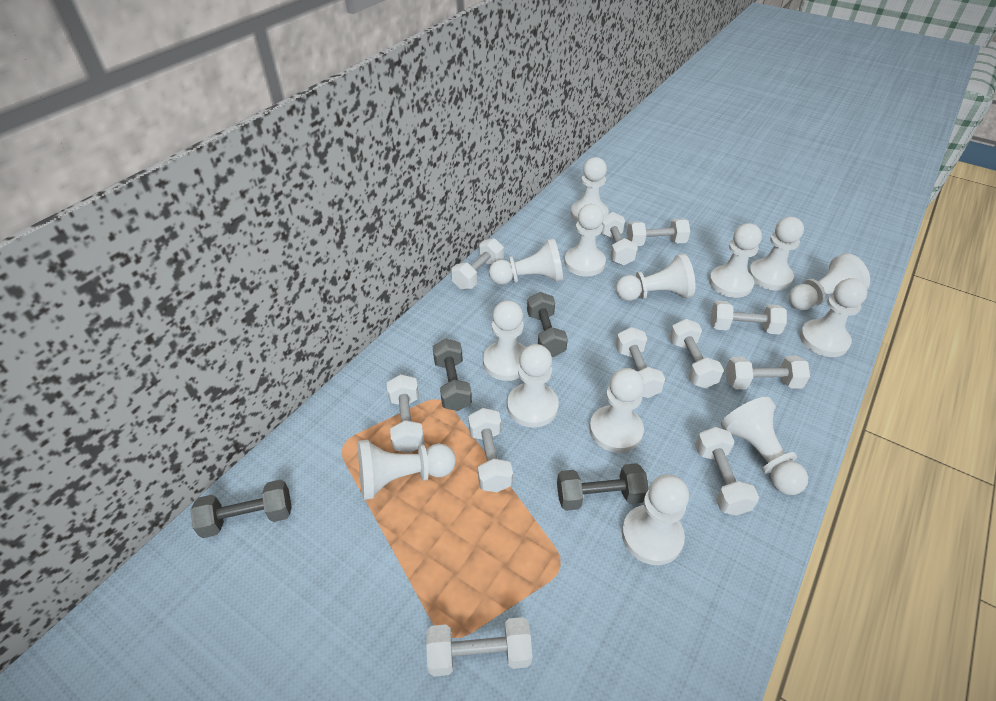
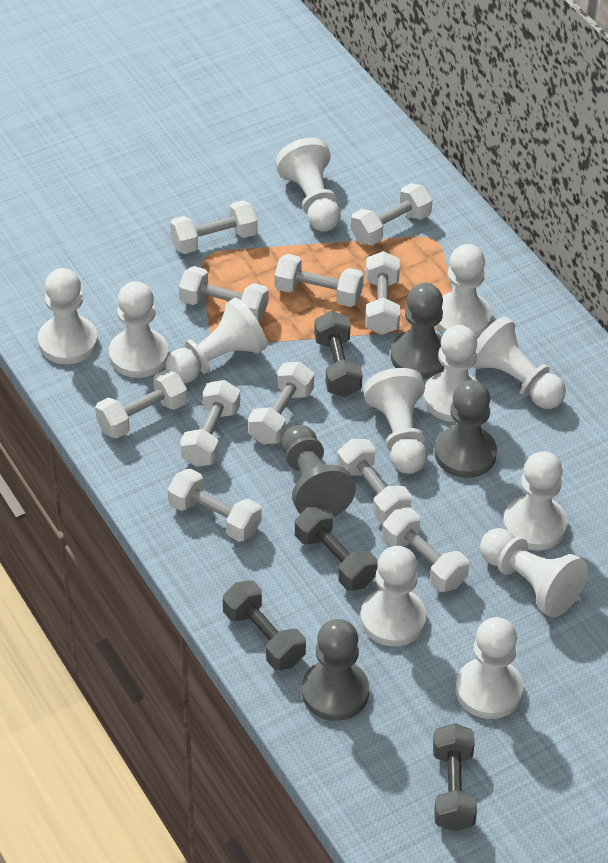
grey pawn: 0 -> 4
white pawn: 14 -> 12

